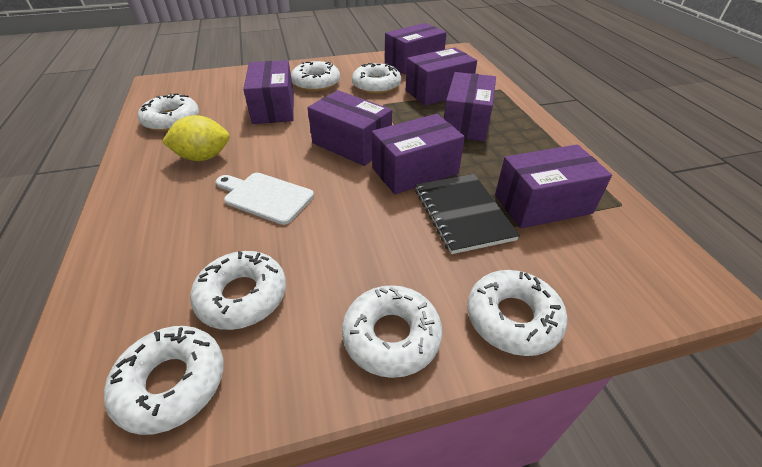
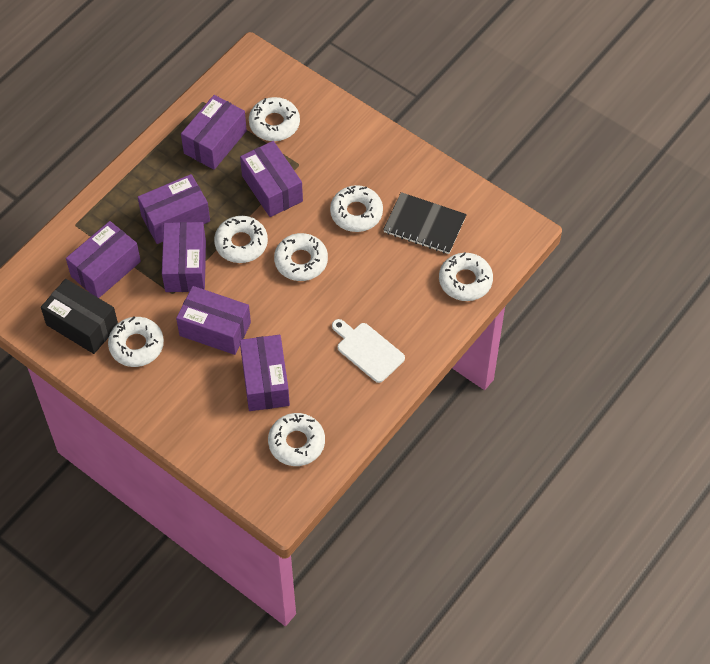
black box: 0 -> 1
yellow lemon: 1 -> 0

